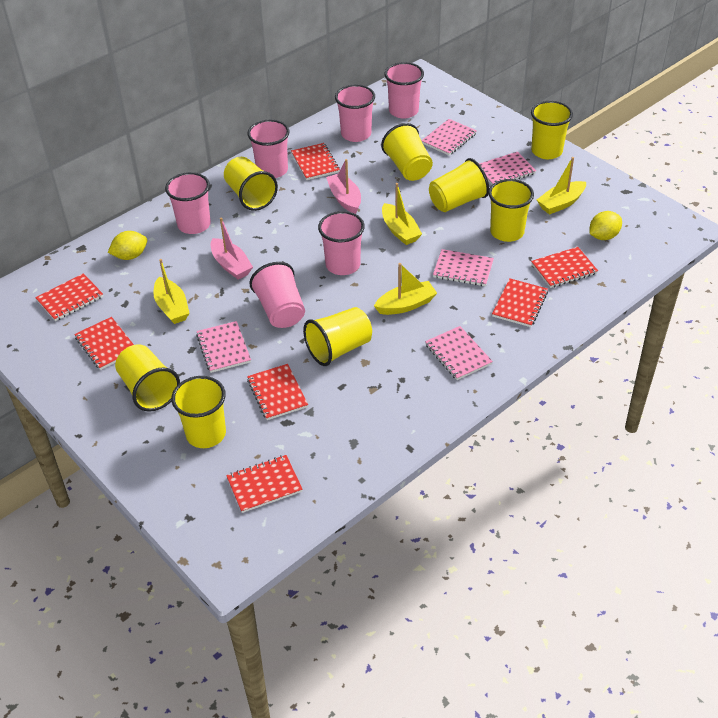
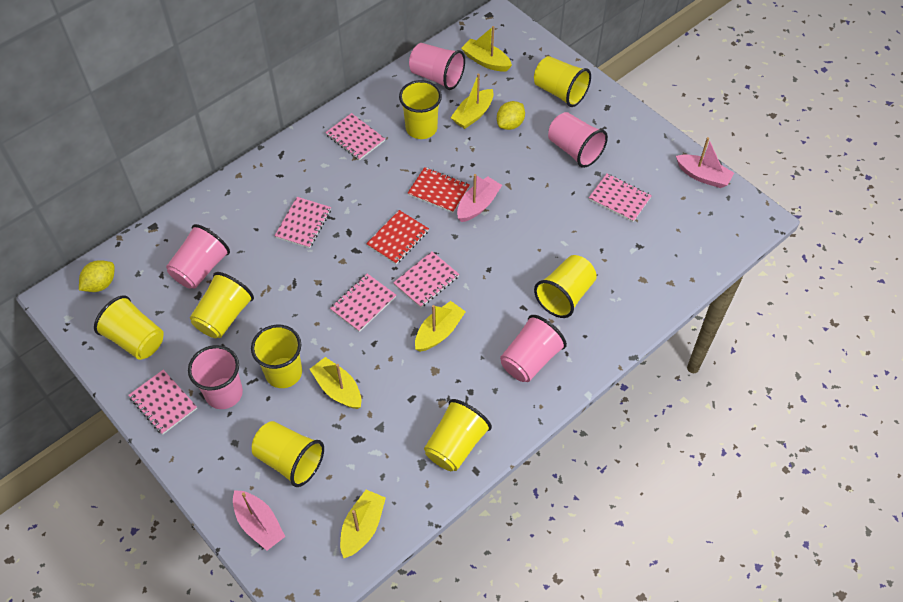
pink boat: 2 -> 3
pink cup: 6 -> 5
pink notebook: 5 -> 6
red notebook: 7 -> 2
yellow boat: 4 -> 5

